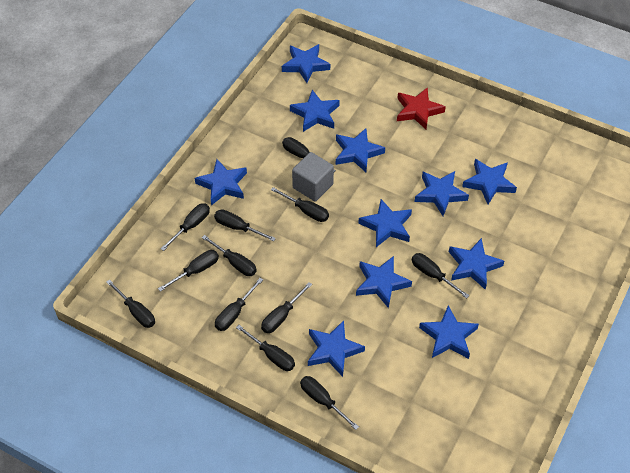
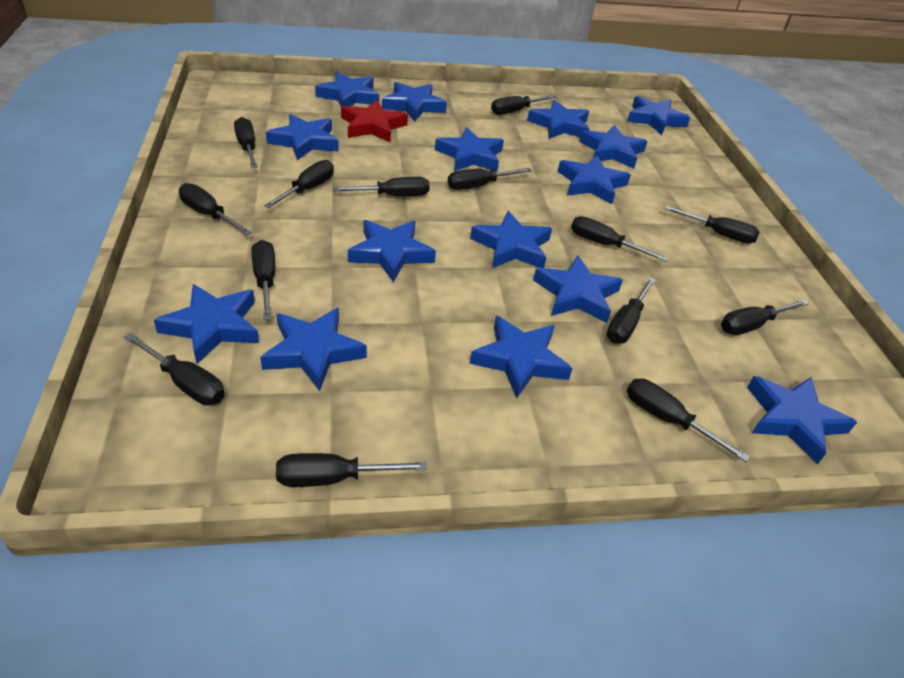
black screwdriver: 12 -> 14
blue star: 11 -> 15
grey cube: 1 -> 0

